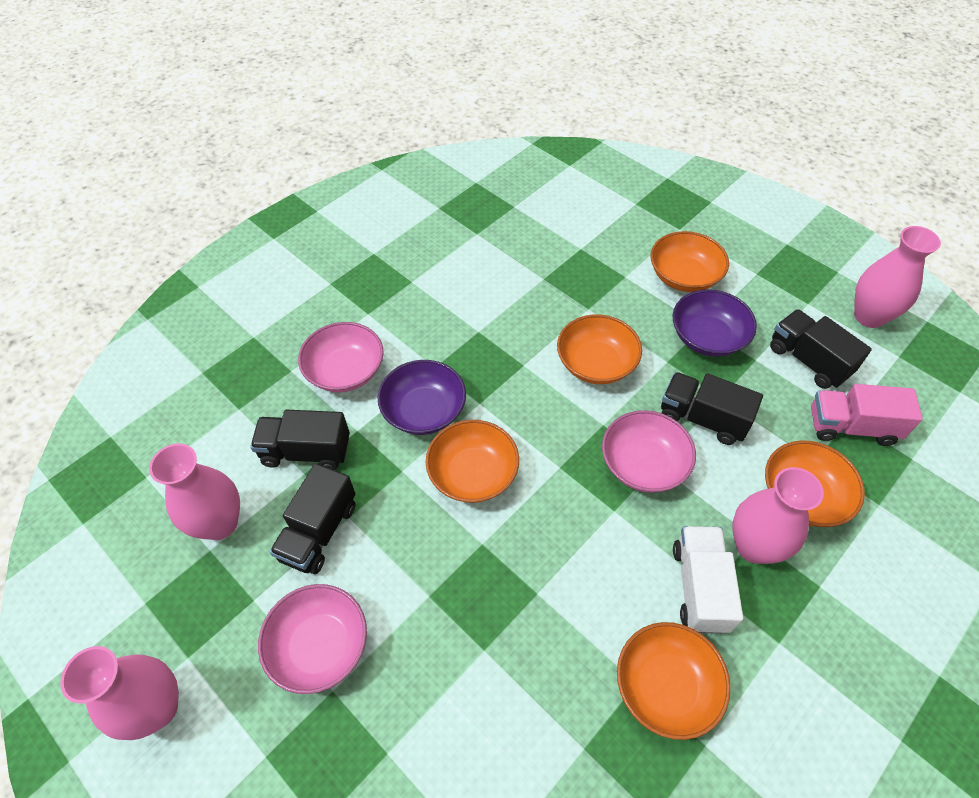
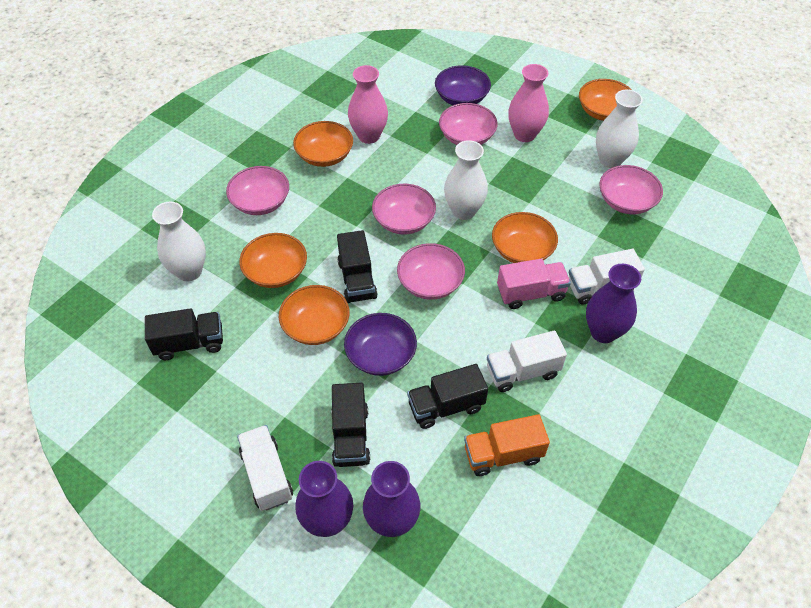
orange truck: 0 -> 1
pink bowl: 3 -> 5
pink vase: 4 -> 2
purple vase: 0 -> 3
white truck: 1 -> 3
white vase: 0 -> 3

